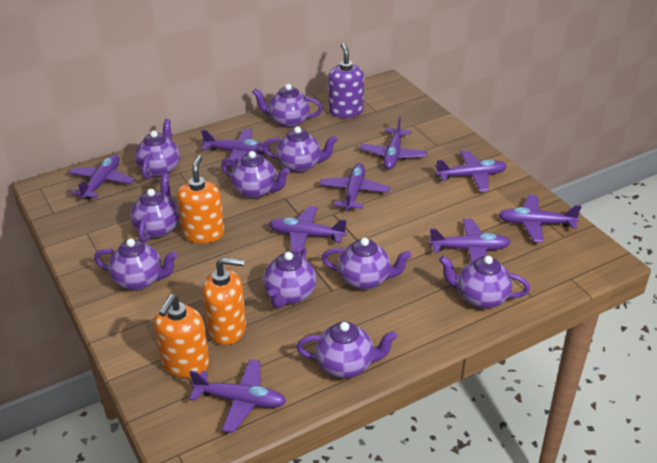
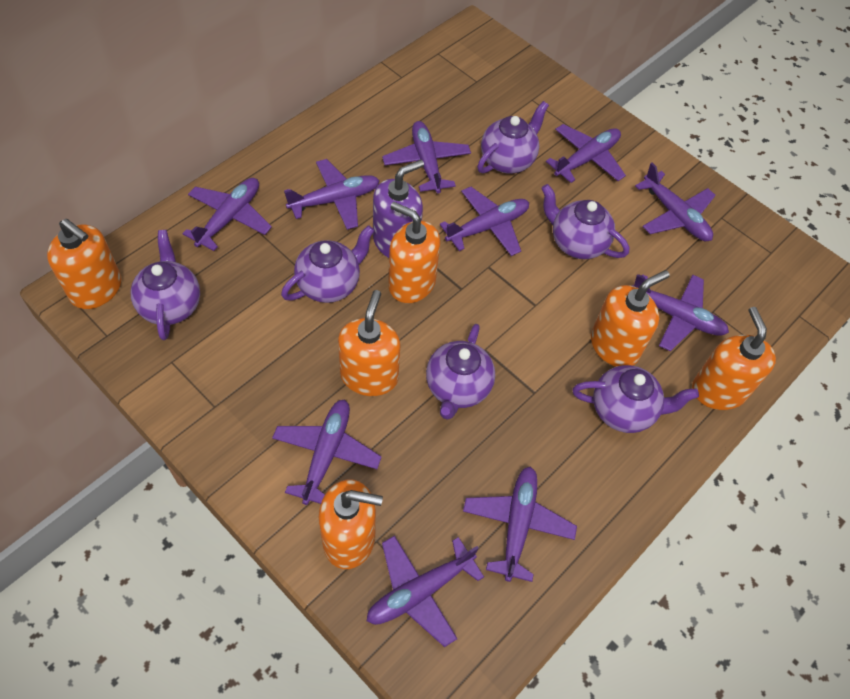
orange soap dispenser: 3 -> 6
purple plane: 9 -> 10
purple teapot: 10 -> 6

